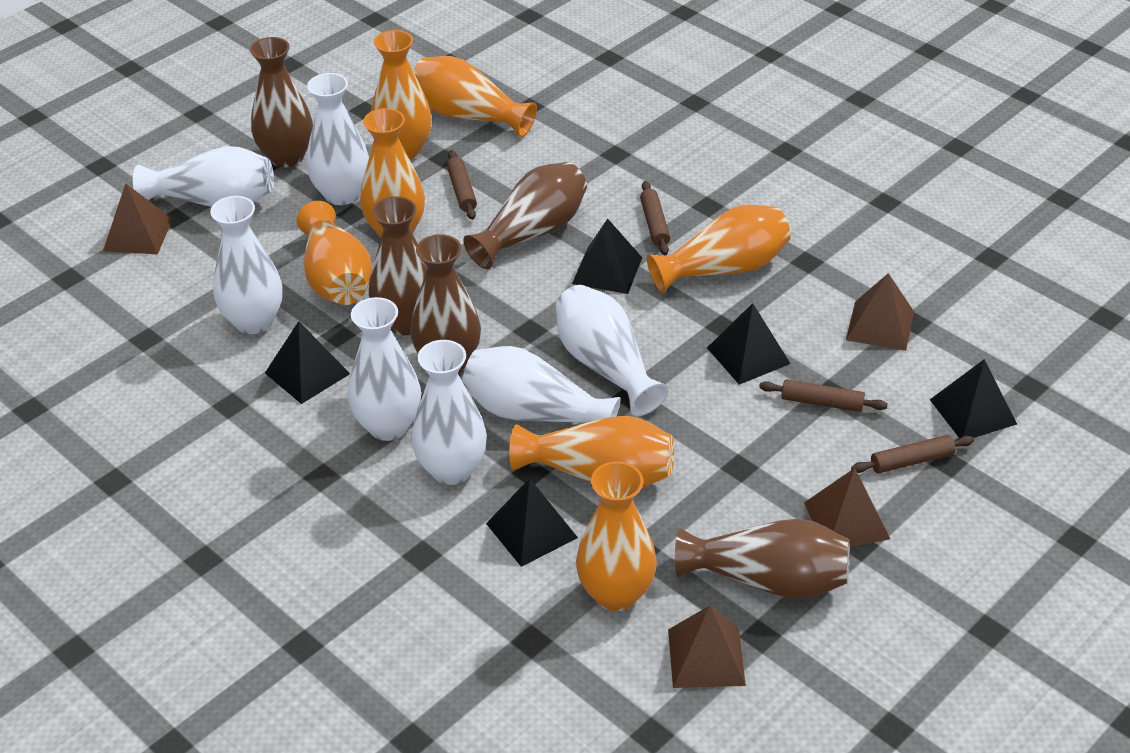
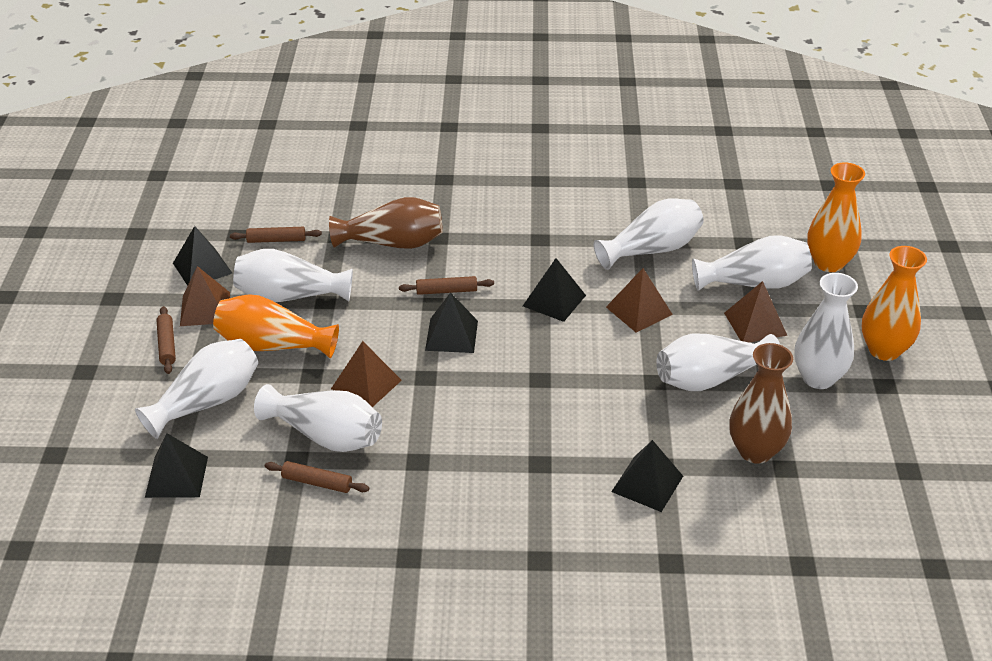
brown vase: 5 -> 2
orange vase: 7 -> 3

